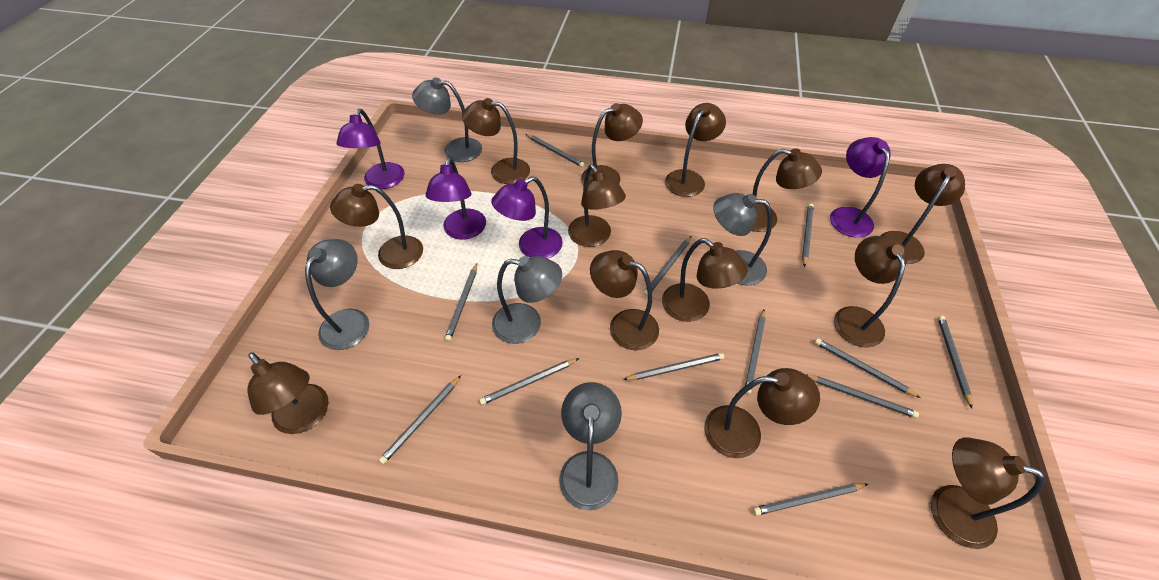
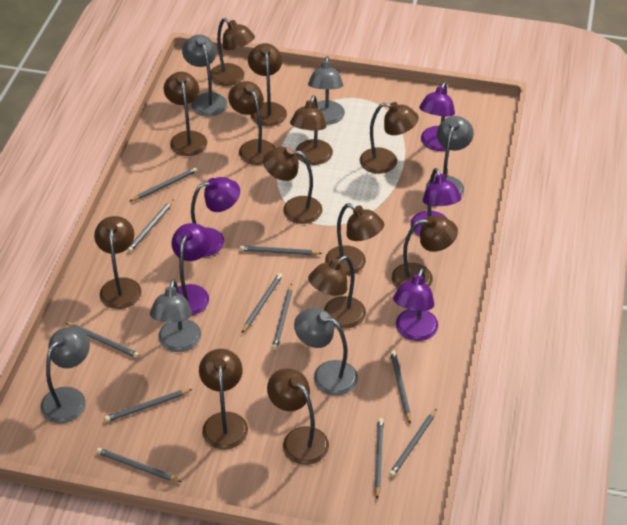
grey lamp: 5 -> 6
grey pencil: 12 -> 11
purple lamp: 4 -> 5

